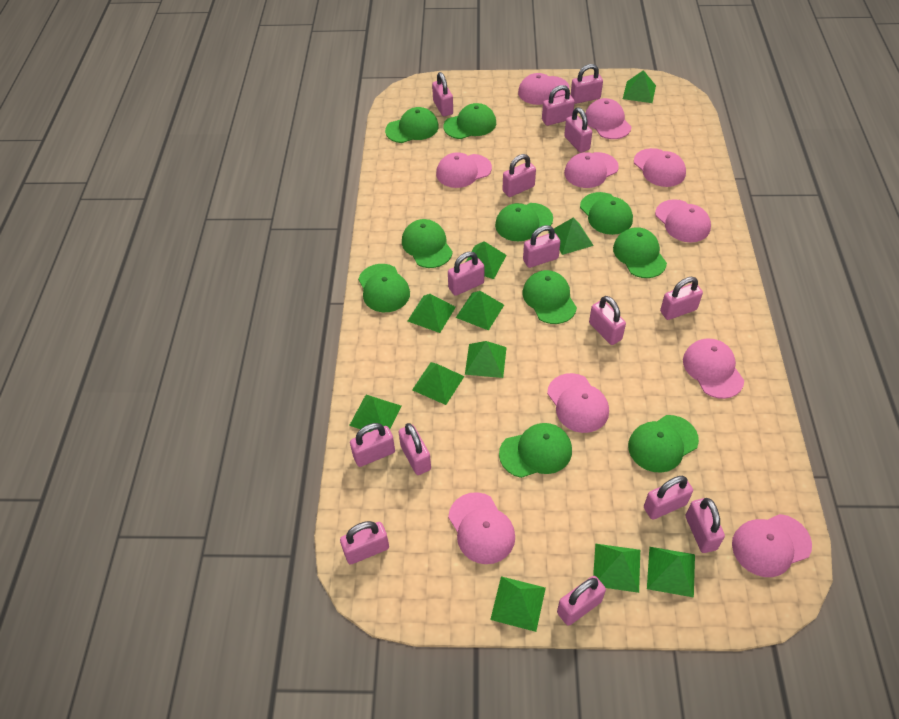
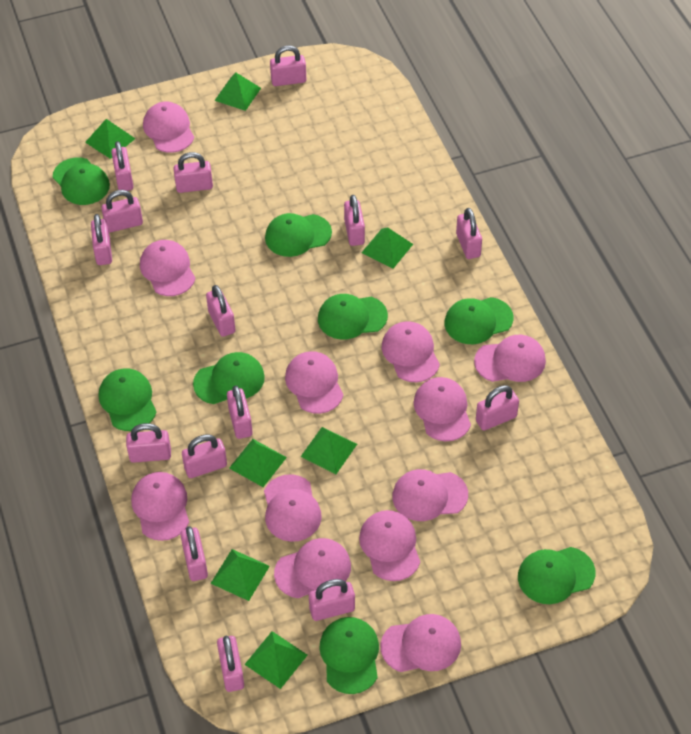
green cap: 10 -> 8
green pyramid: 11 -> 7
pink cap: 10 -> 12

